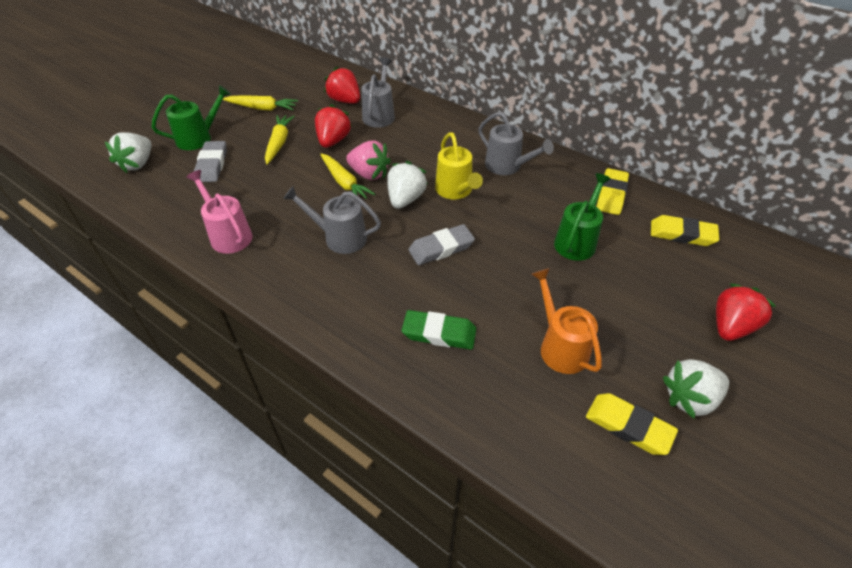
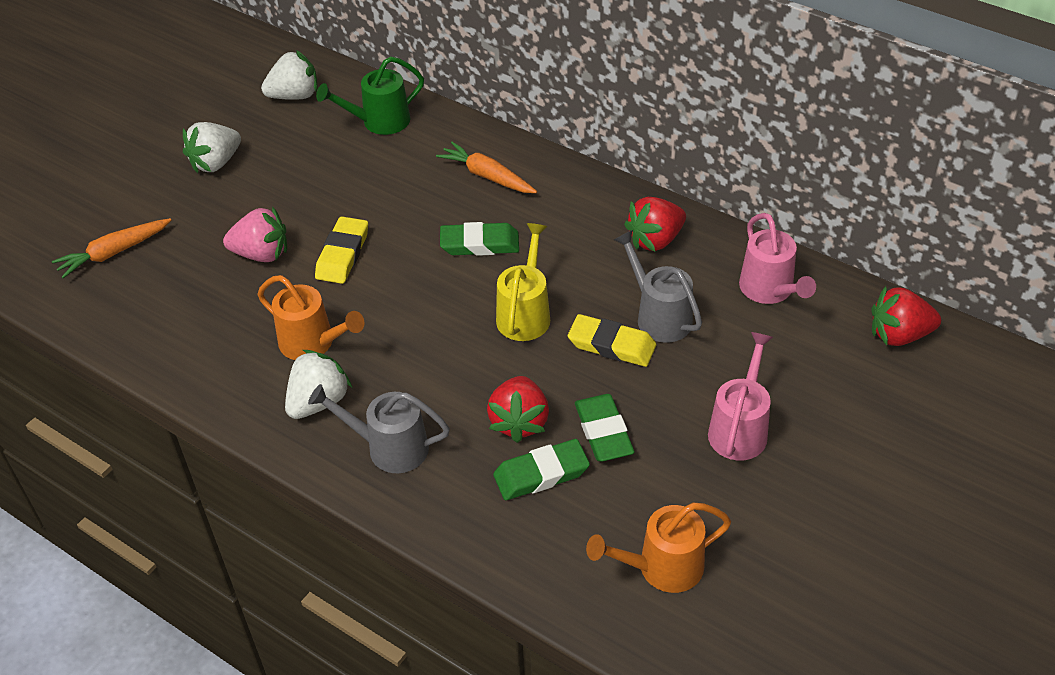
green eraser: 1 -> 3
green watering can: 2 -> 1
grey eraser: 2 -> 0
grey watering can: 3 -> 2
orange carrot: 0 -> 2
orange watering can: 1 -> 2
pink watering can: 1 -> 2
yellow carrot: 3 -> 0
yellow eraser: 3 -> 2

